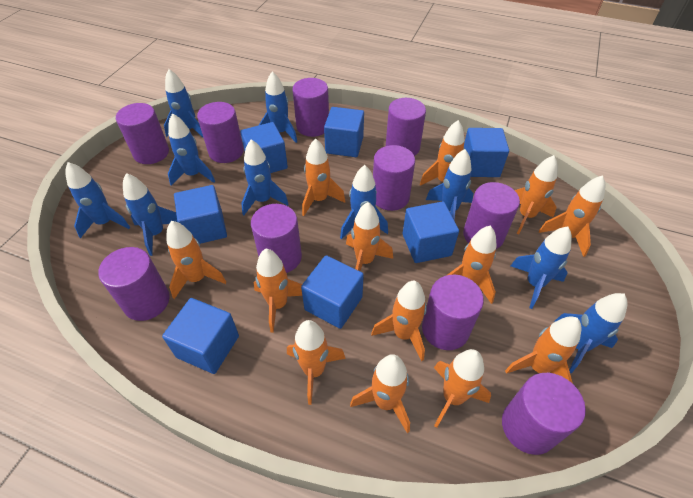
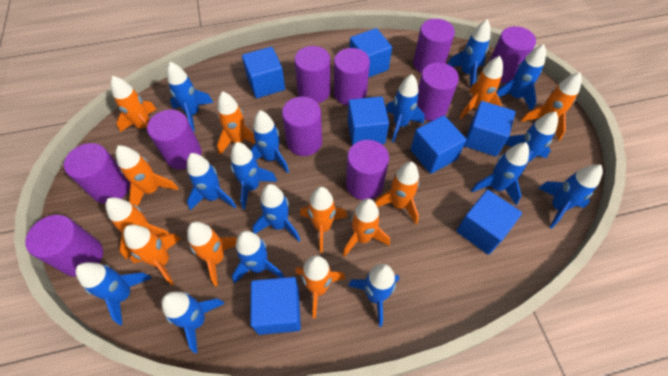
blue rocket: 10 -> 15
orange rocket: 13 -> 12

